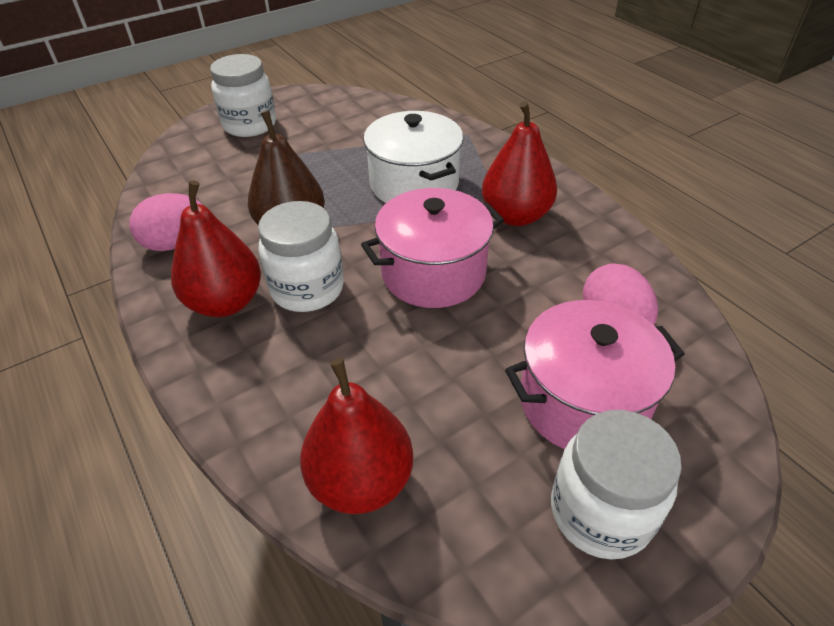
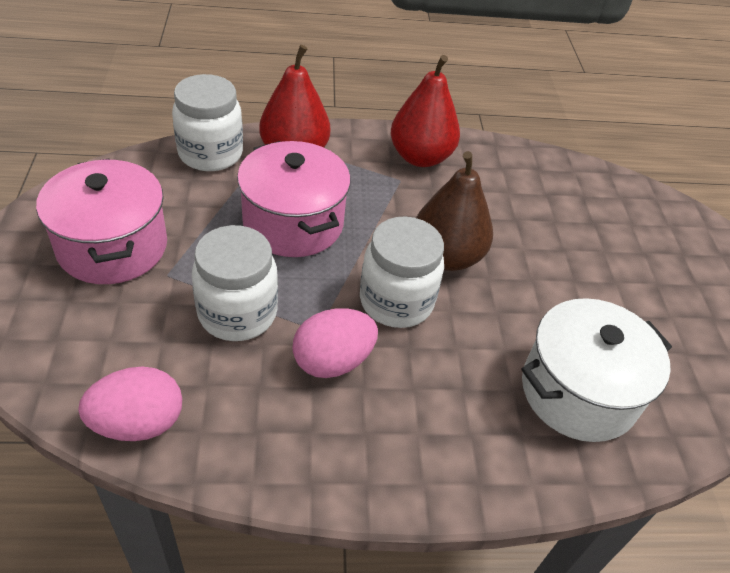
red pear: 3 -> 2

